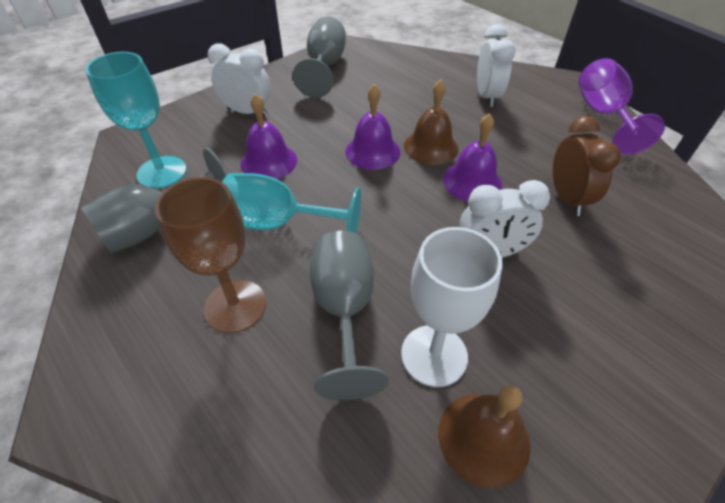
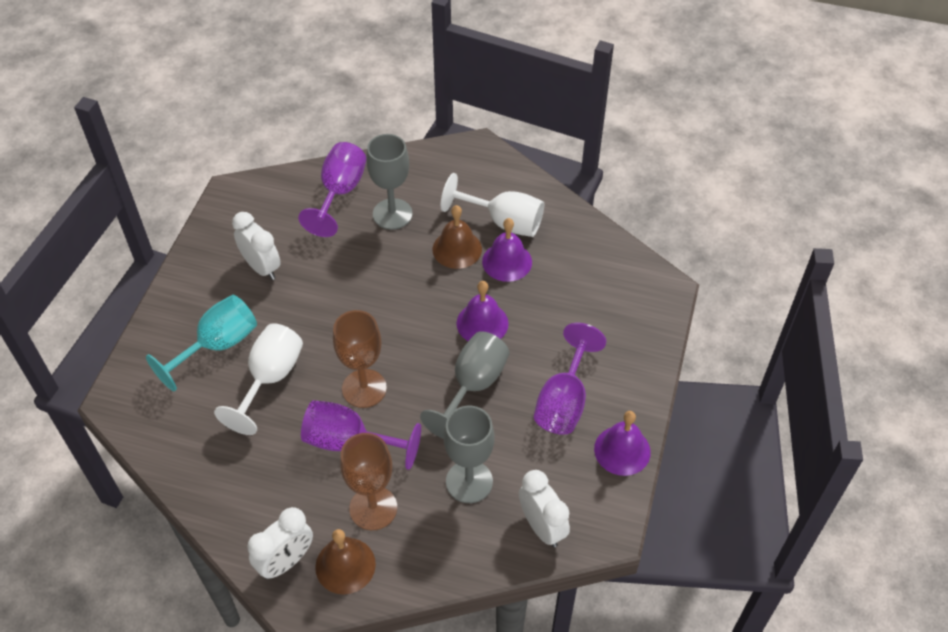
brown clock: 1 -> 0
brown goblet: 1 -> 2
purple goblet: 1 -> 3
turquoise goblet: 2 -> 1
white goblet: 1 -> 2

